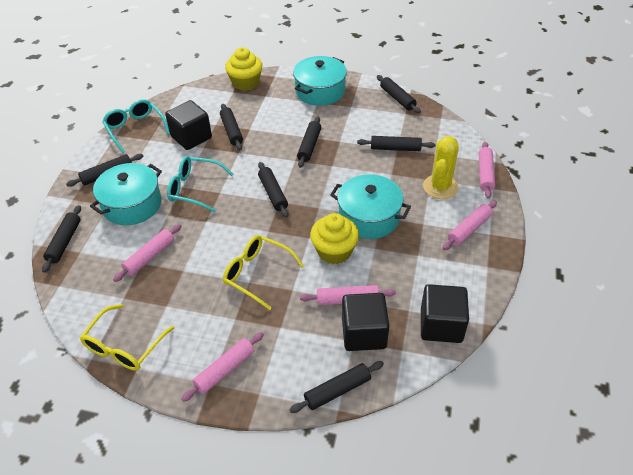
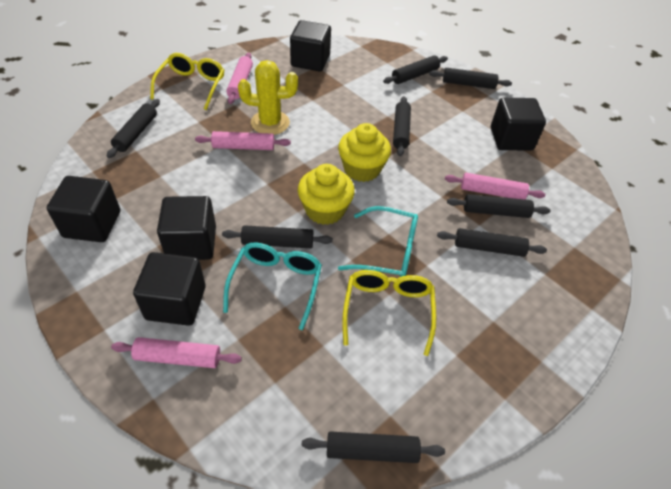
black cube: 3 -> 5
pink rolling pin: 5 -> 4
turquoise pot: 3 -> 0

